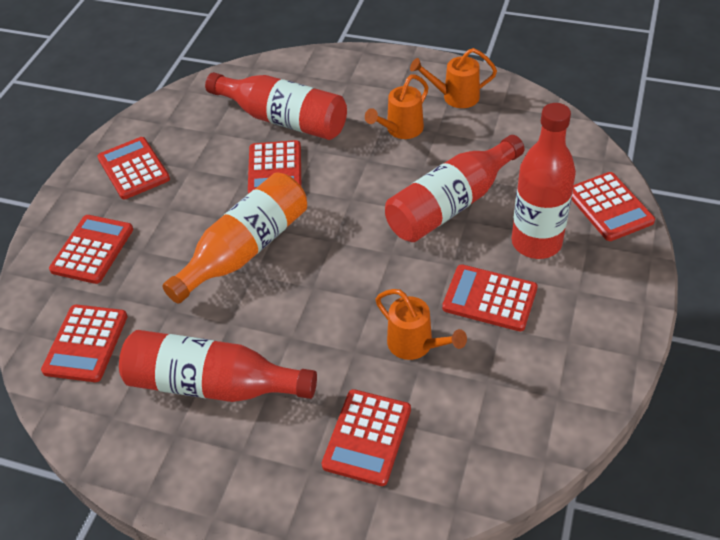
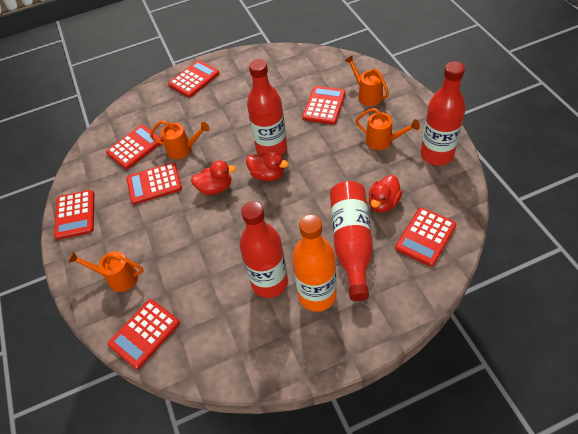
orange watering can: 3 -> 4
red duck: 0 -> 3

